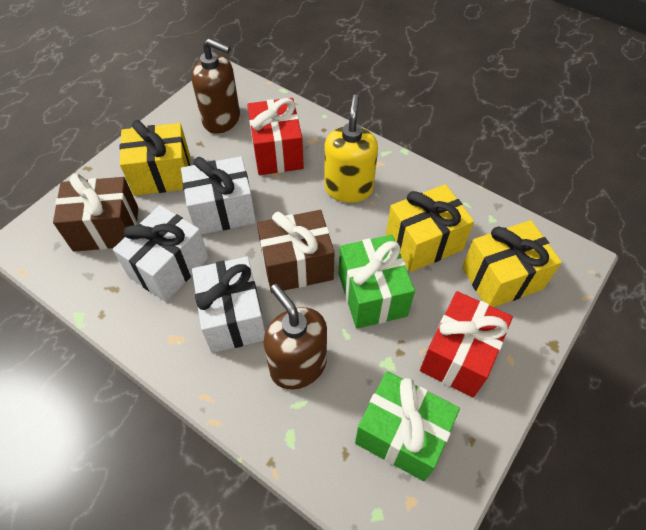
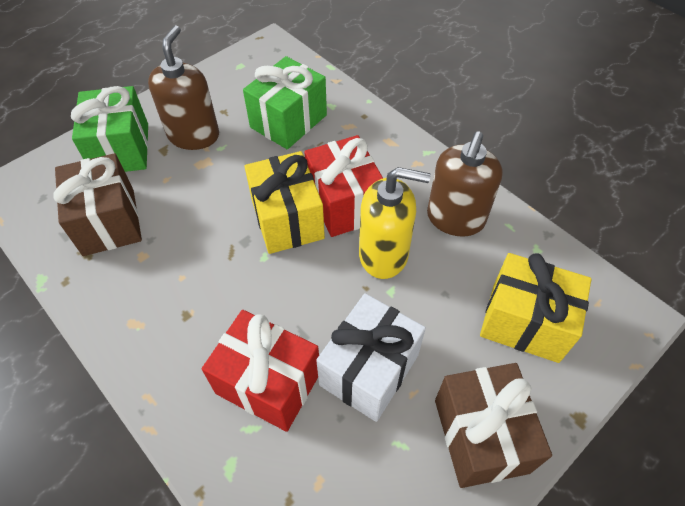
white gift: 3 -> 1
yellow gift: 3 -> 2

